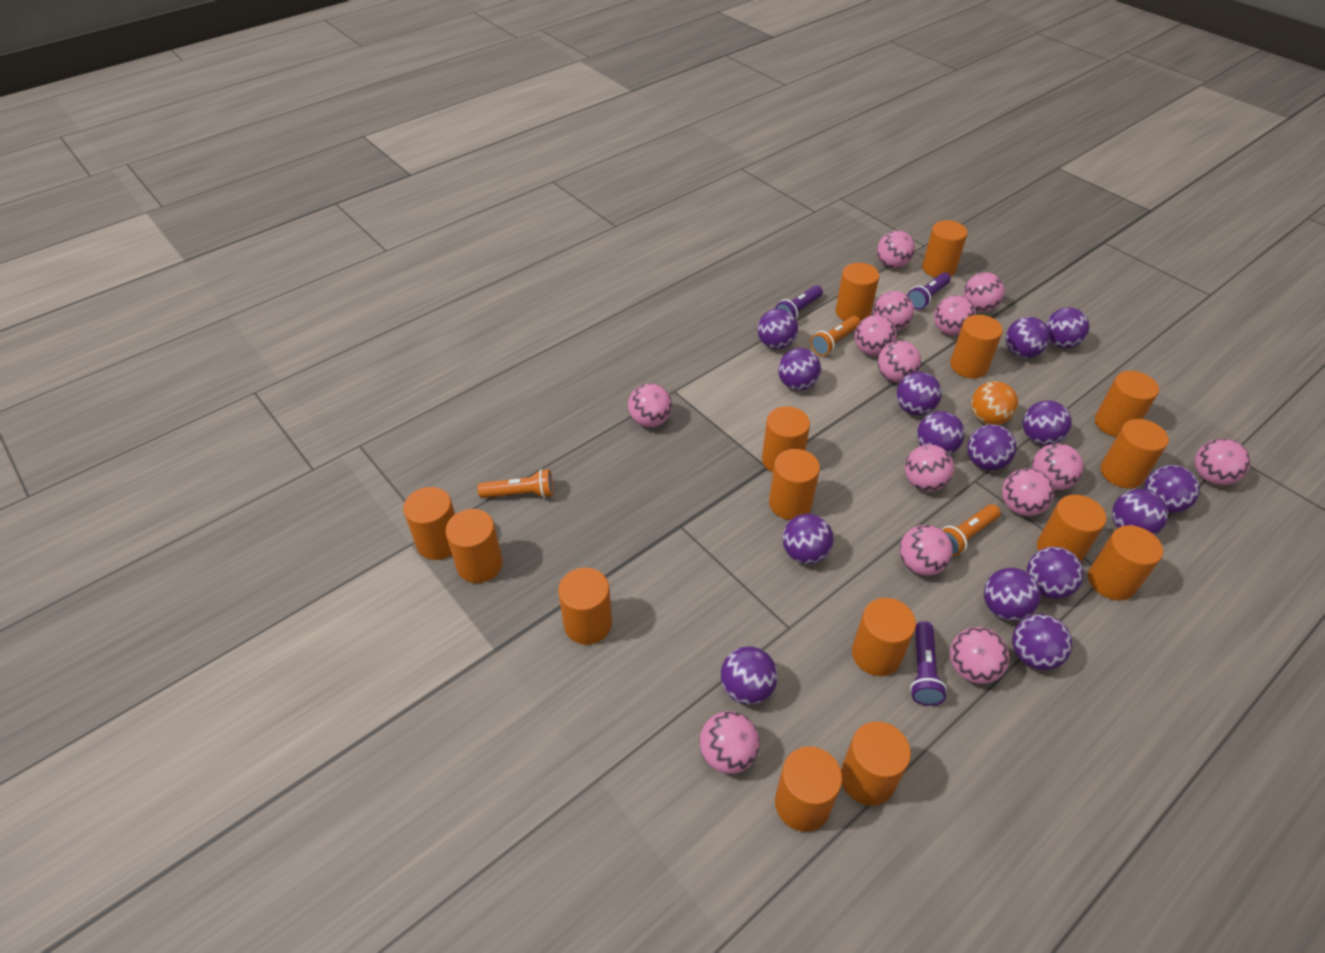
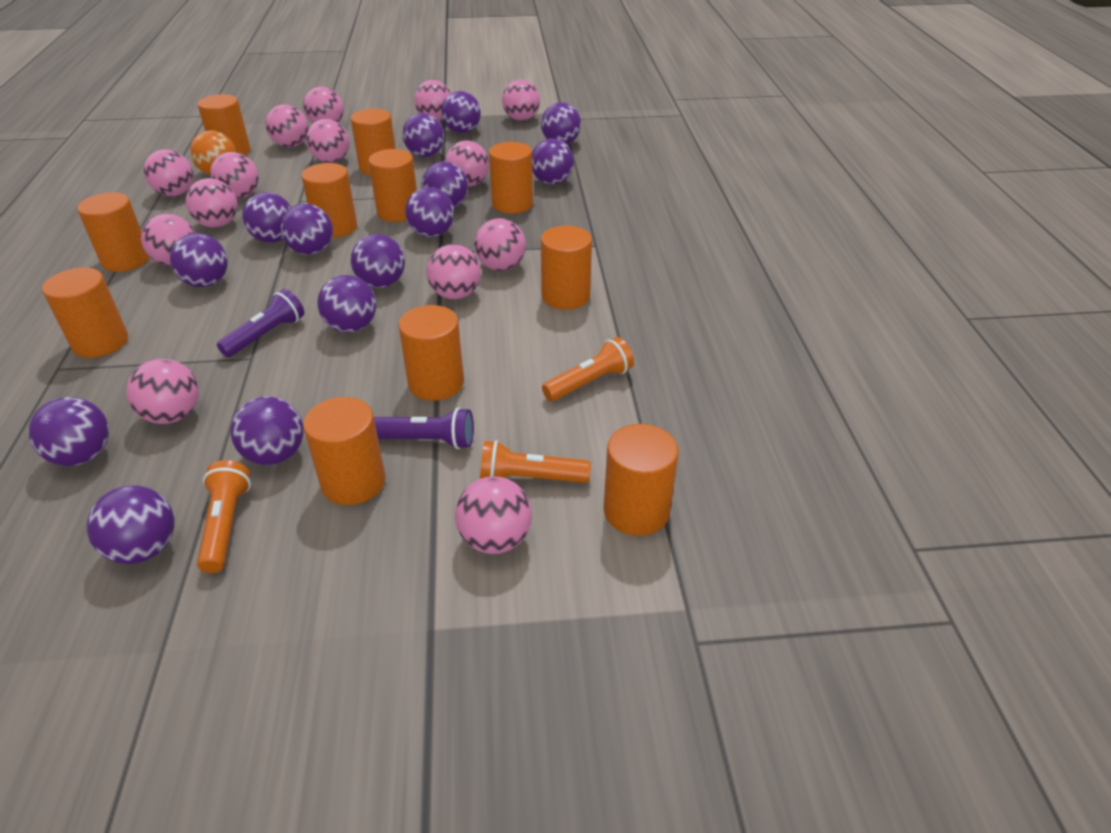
orange cylinder: 15 -> 11
purple ball: 15 -> 14
purple flashlight: 3 -> 2

